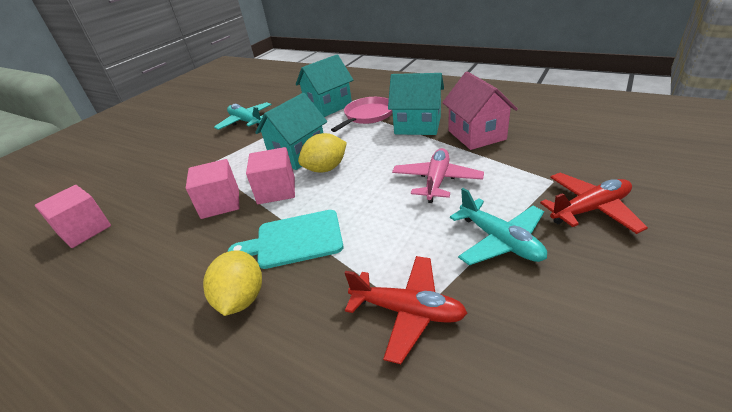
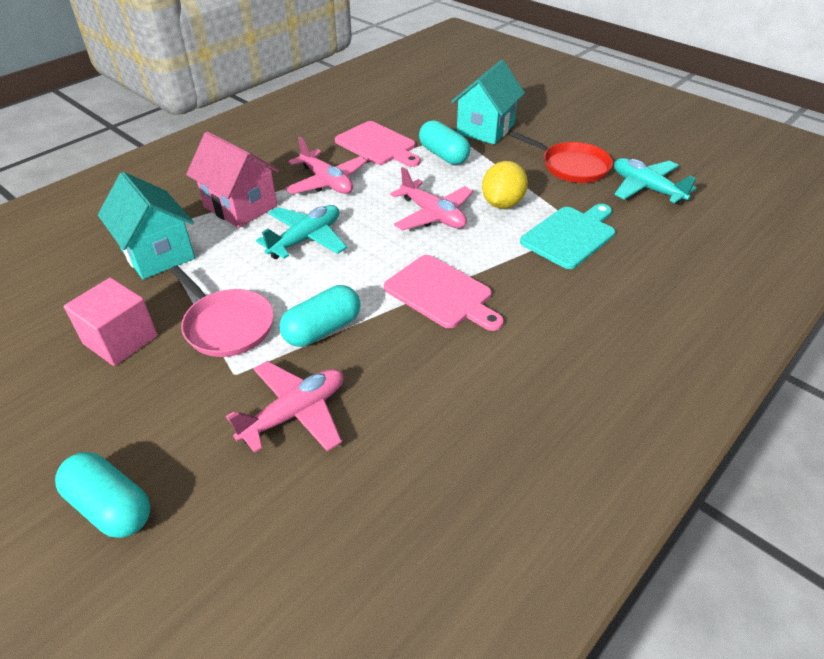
pink cube: 3 -> 1
pink cutting board: 0 -> 2
pink plane: 1 -> 3
red pan: 0 -> 1
red plane: 2 -> 0
turquoise capsule: 0 -> 3
turquoise house: 3 -> 2
yellow lemon: 2 -> 1

